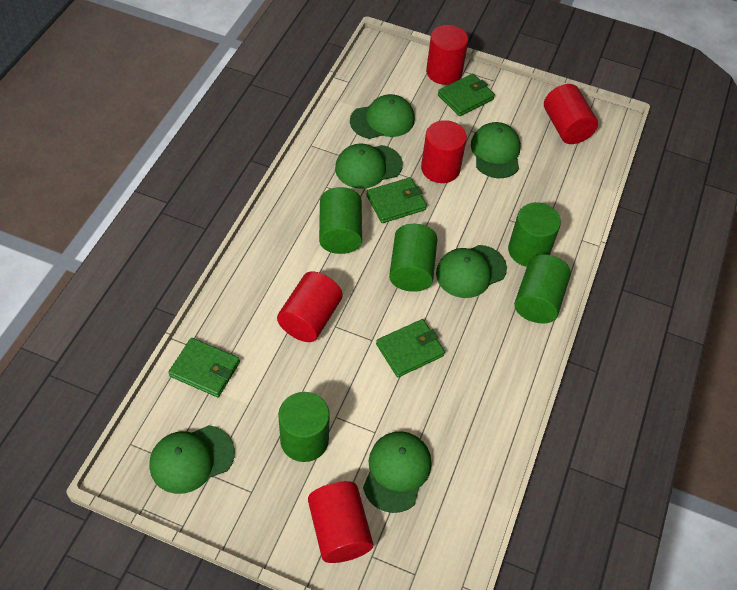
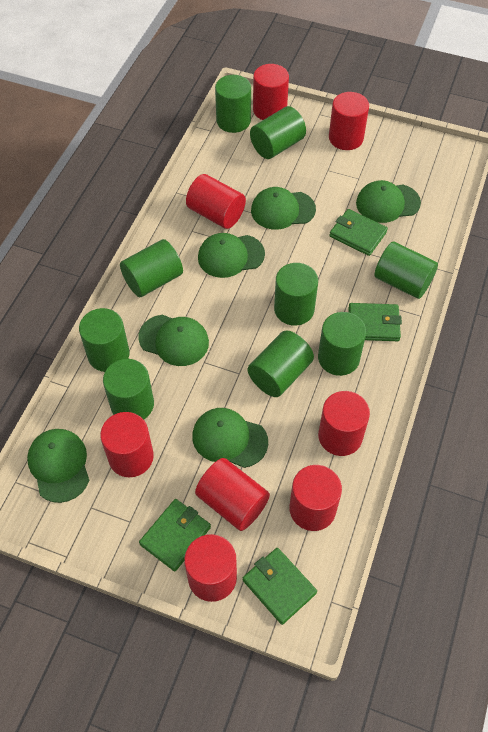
green cylinder: 5 -> 9
red cylinder: 5 -> 8

